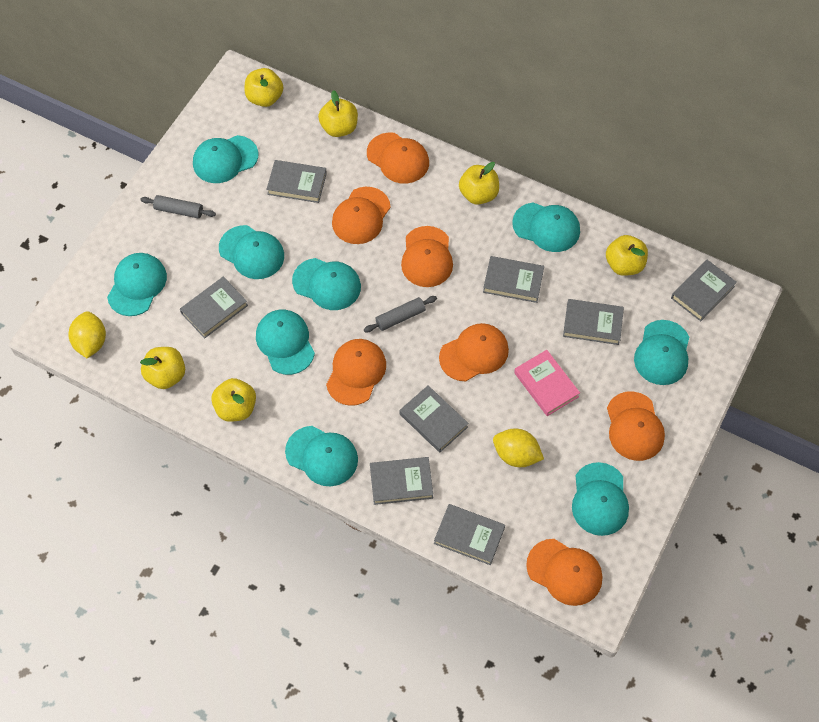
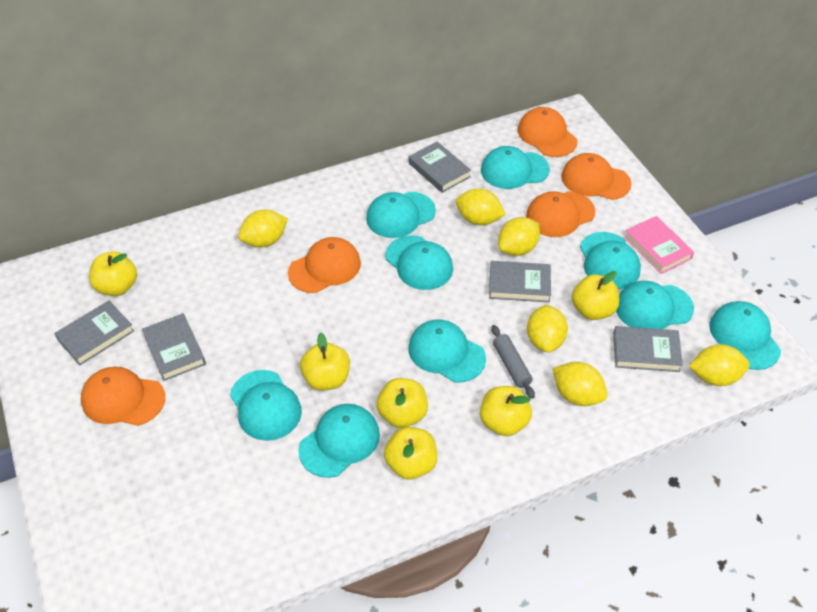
grey book: 8 -> 5
grey rolling pin: 2 -> 1
orange cap: 7 -> 5
yellow lemon: 2 -> 6

